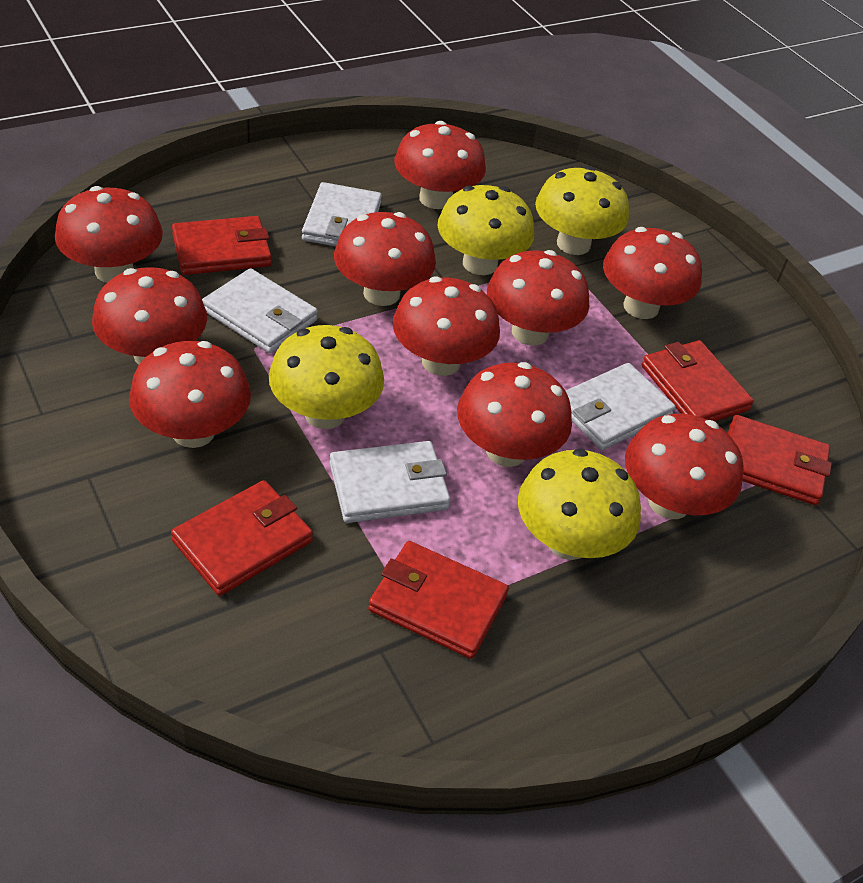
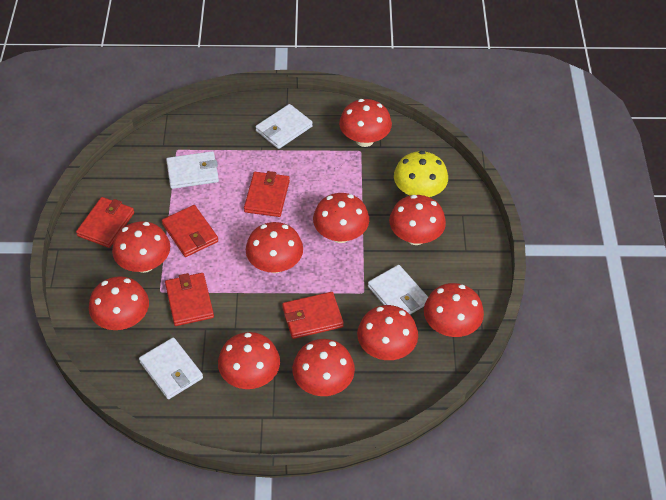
yellow mushroom: 4 -> 1

